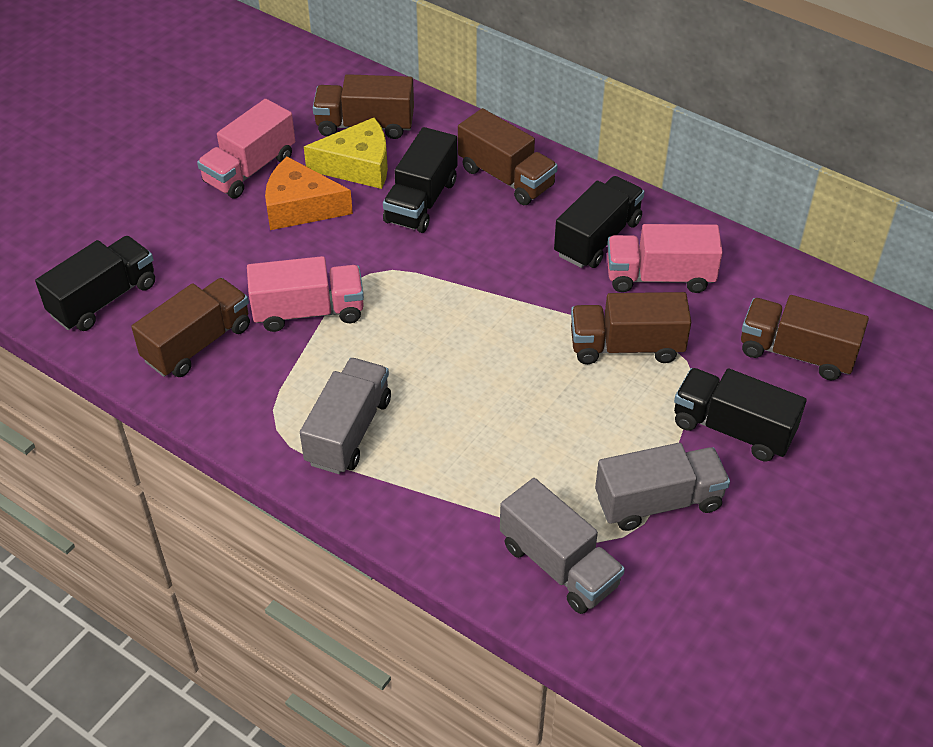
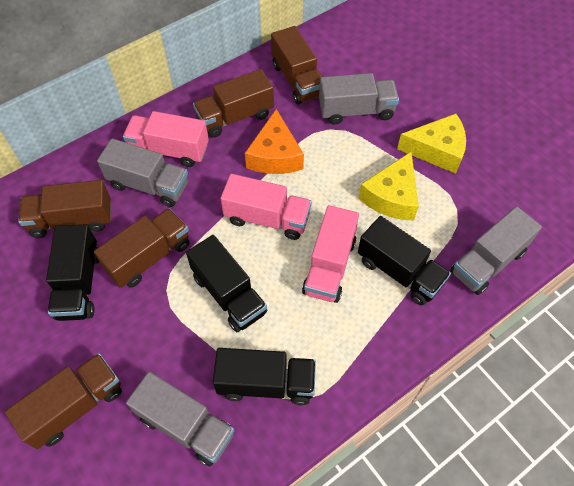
grey truck: 3 -> 4
yellow cheese: 1 -> 2

